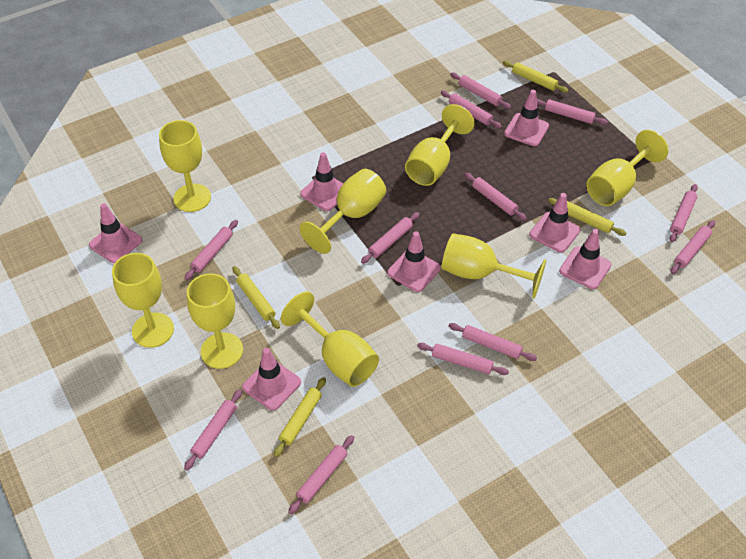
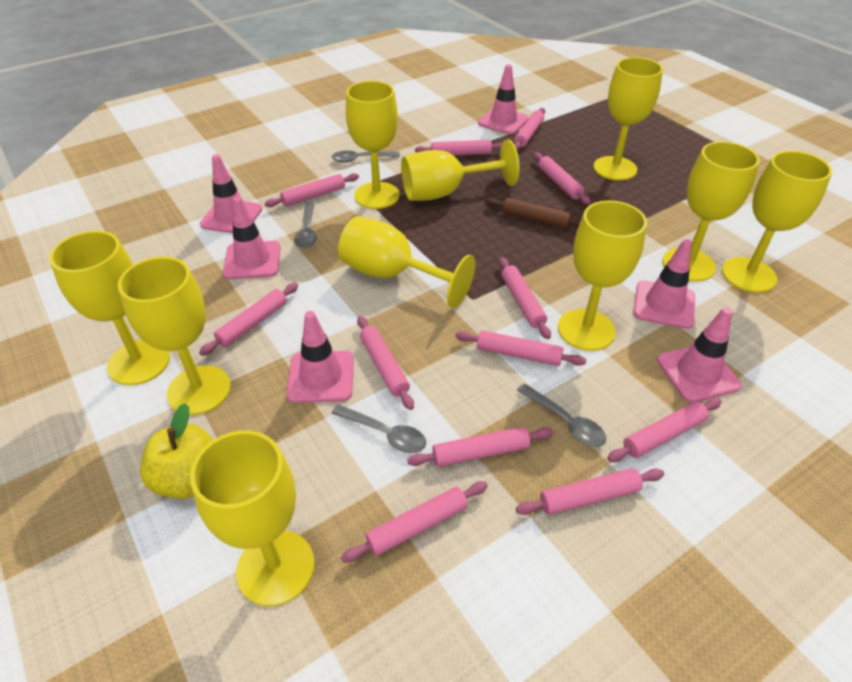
brown rolling pin: 0 -> 1
grey spoon: 0 -> 4
pink traffic cone: 7 -> 6
yellow apple: 0 -> 1
yellow goblet: 8 -> 10
yellow rolling pin: 4 -> 0

